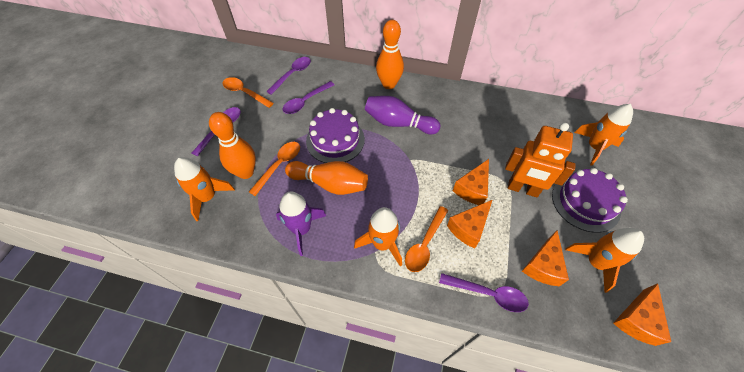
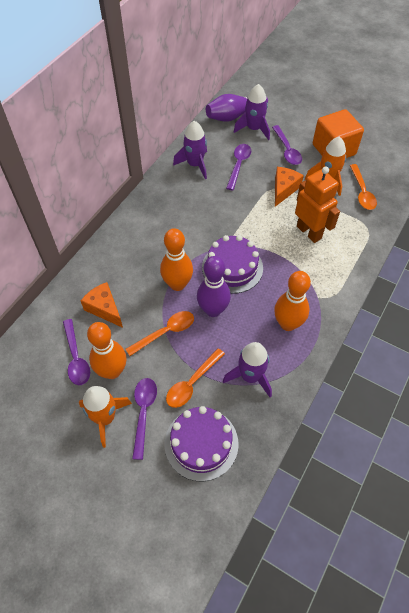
orange cheese: 4 -> 2
orange cube: 0 -> 1
orange rocket: 4 -> 2
purple bowling pin: 1 -> 2
purple rocket: 1 -> 3

